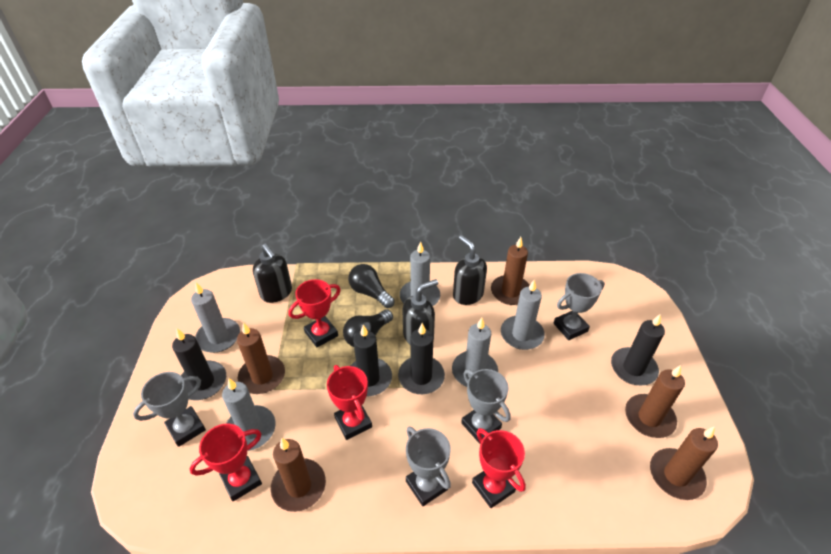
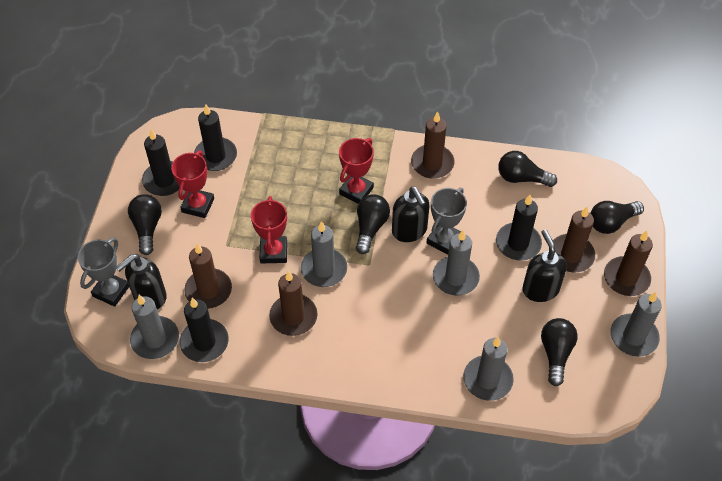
black light bulb: 2 -> 5
grey trophy: 4 -> 2
red trophy: 4 -> 3

